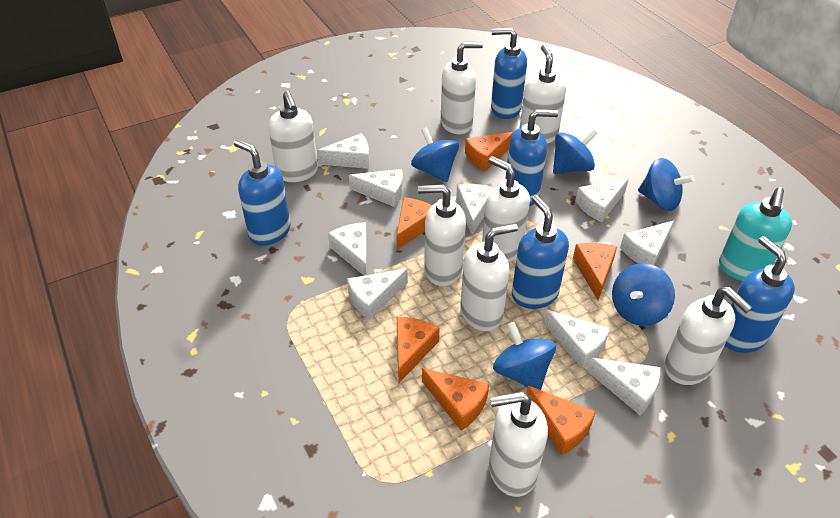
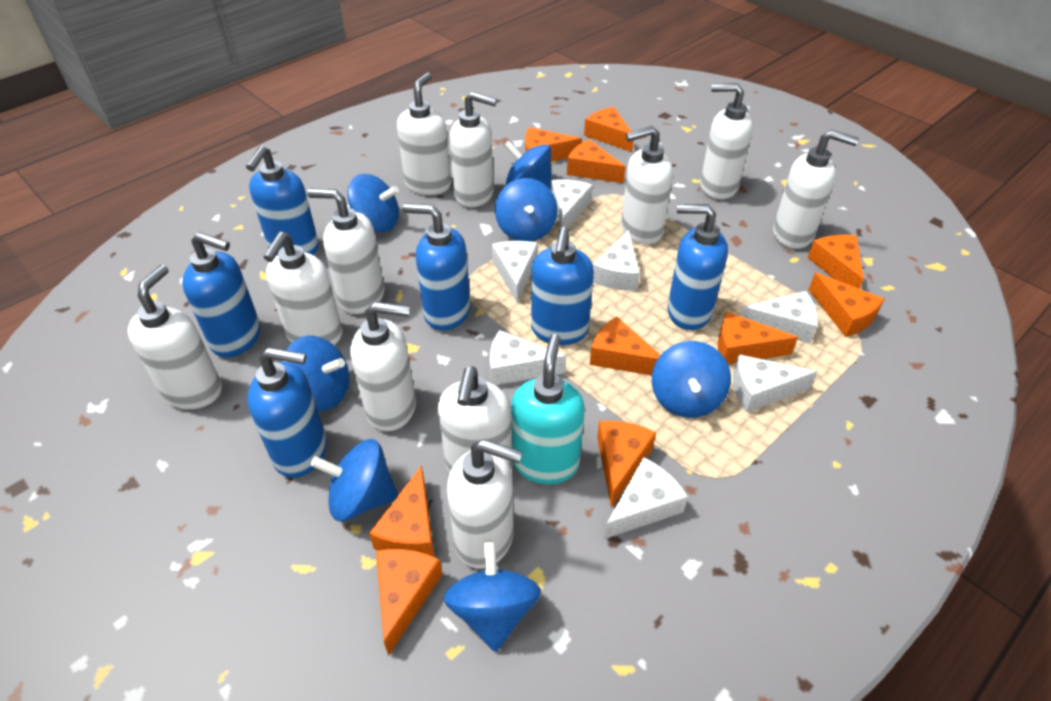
blue soap dispenser: 5 -> 6
blue spinning top: 5 -> 7
orange cheese: 6 -> 10
white cheese: 9 -> 7
white soap dispenser: 8 -> 11

